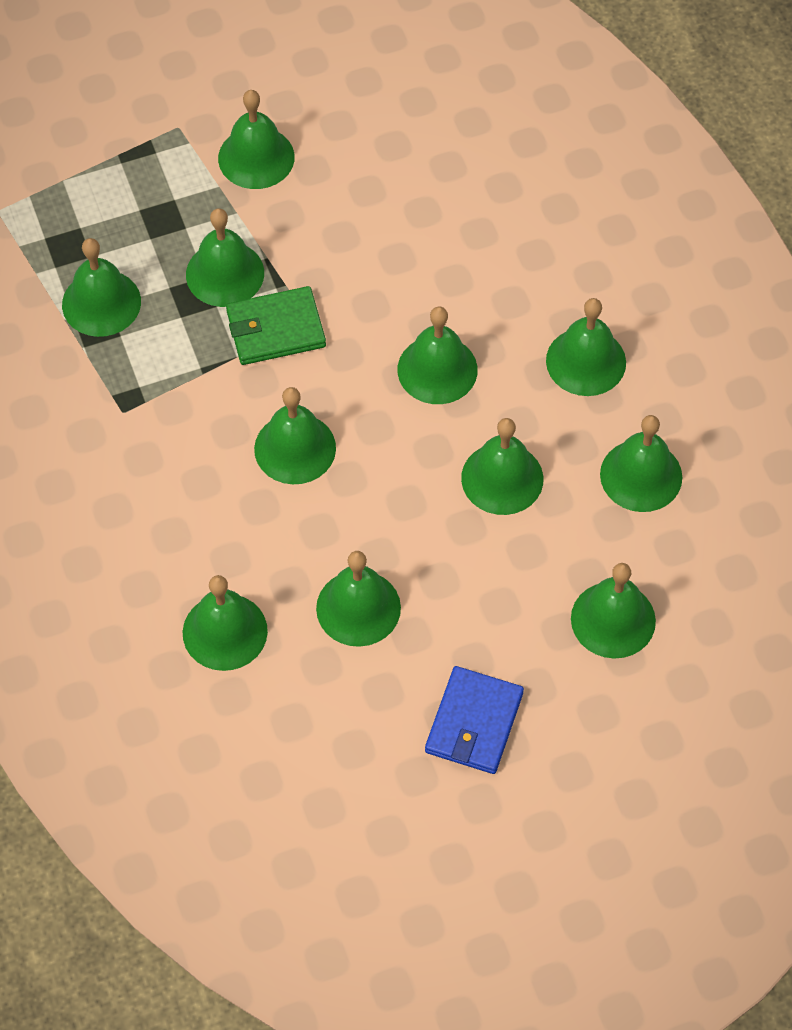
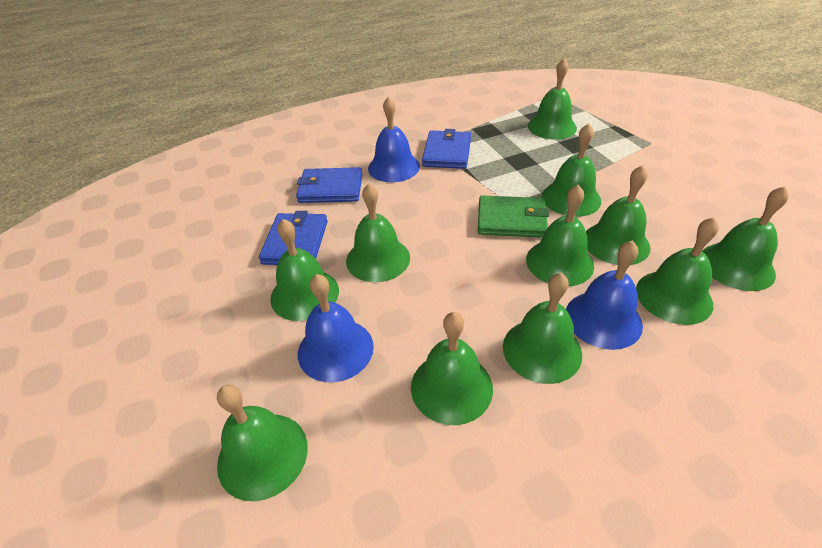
blue bell: 0 -> 3
blue wallet: 1 -> 3

